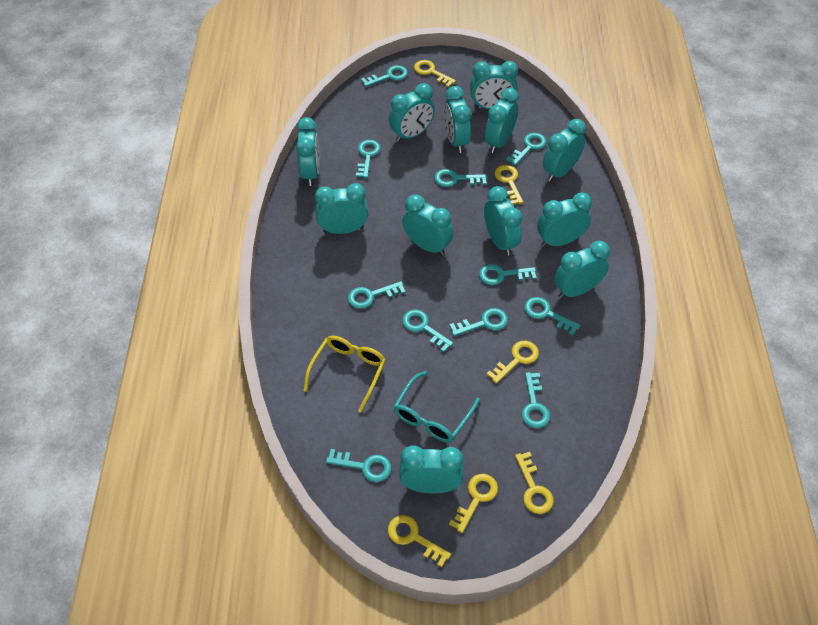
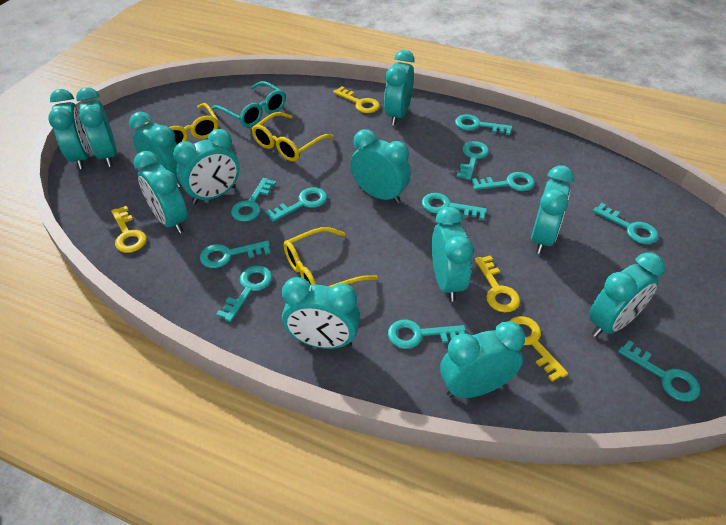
yellow glasses: 1 -> 3
yellow key: 6 -> 4

